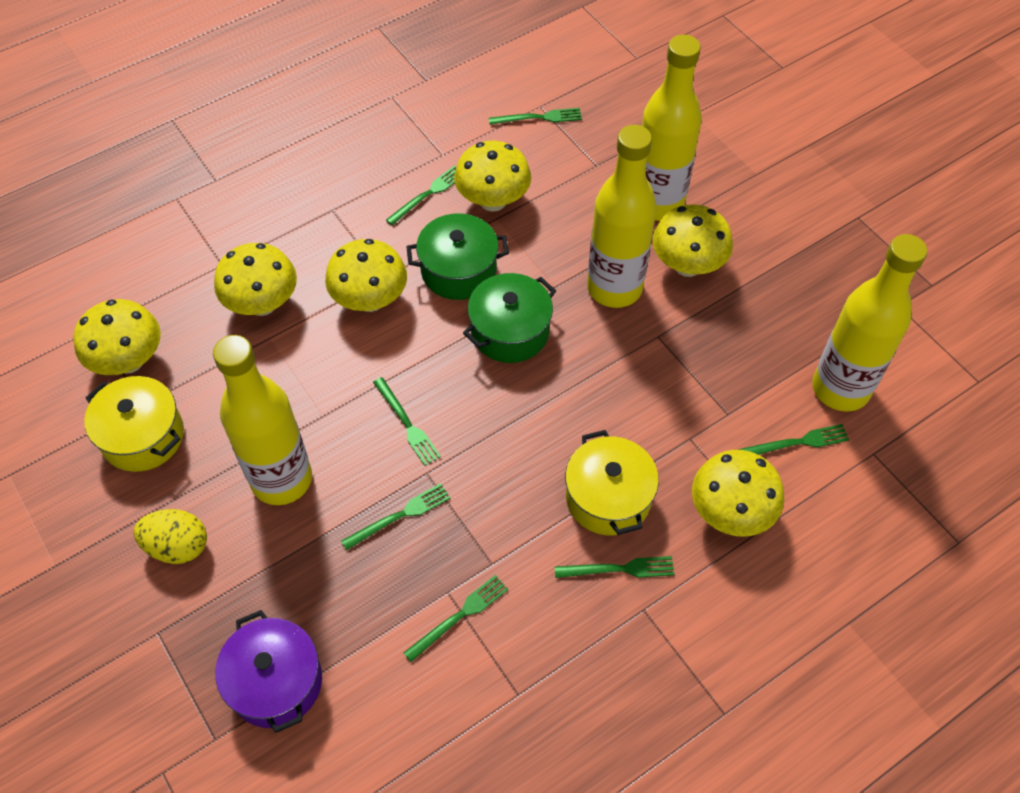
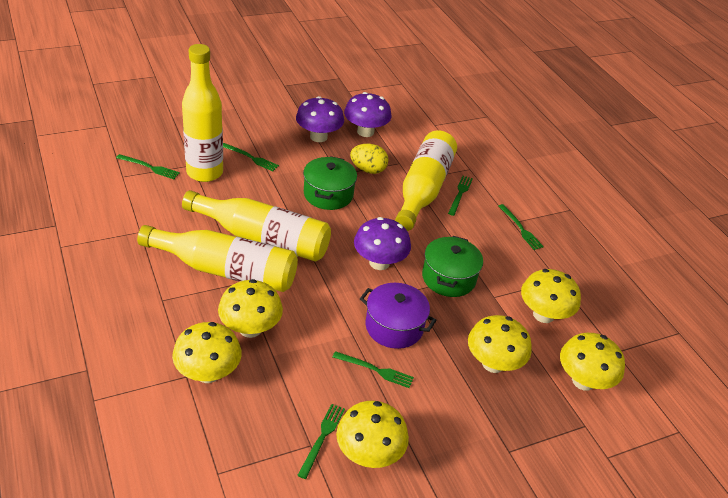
green fork: 7 -> 6
purple mushroom: 0 -> 3
yellow pot: 2 -> 0

